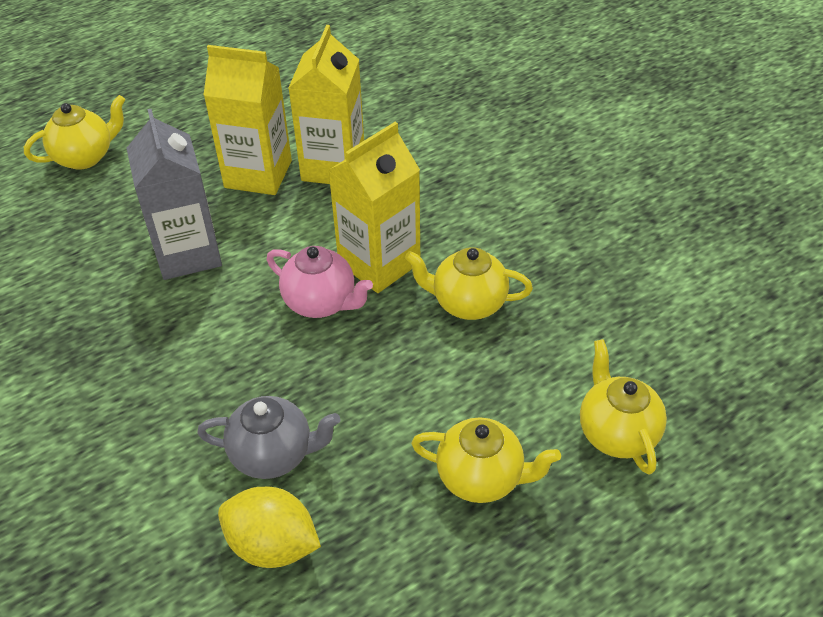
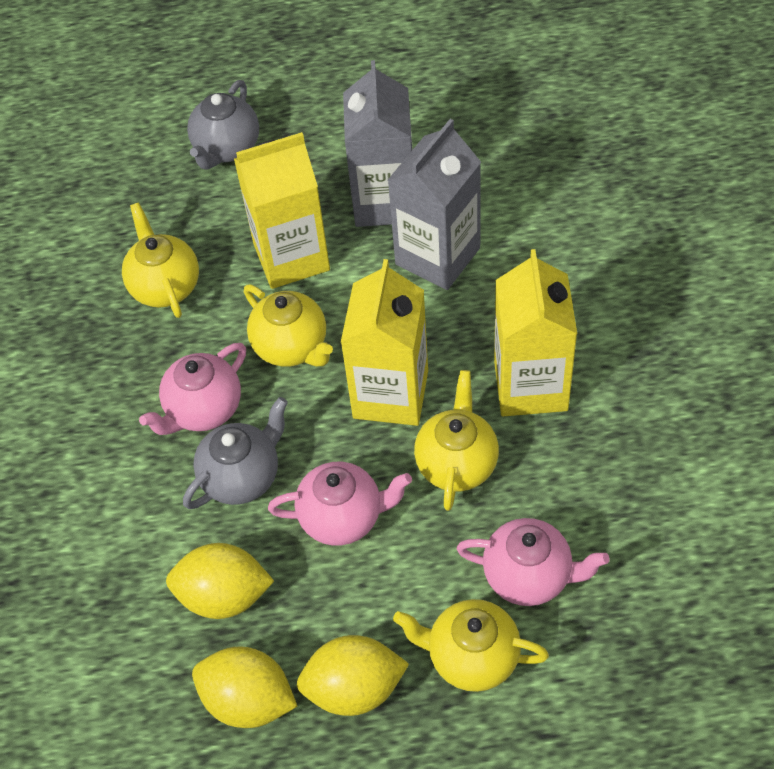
grey carton: 1 -> 2
grey teapot: 1 -> 2
pink teapot: 1 -> 3
yellow lemon: 1 -> 3

